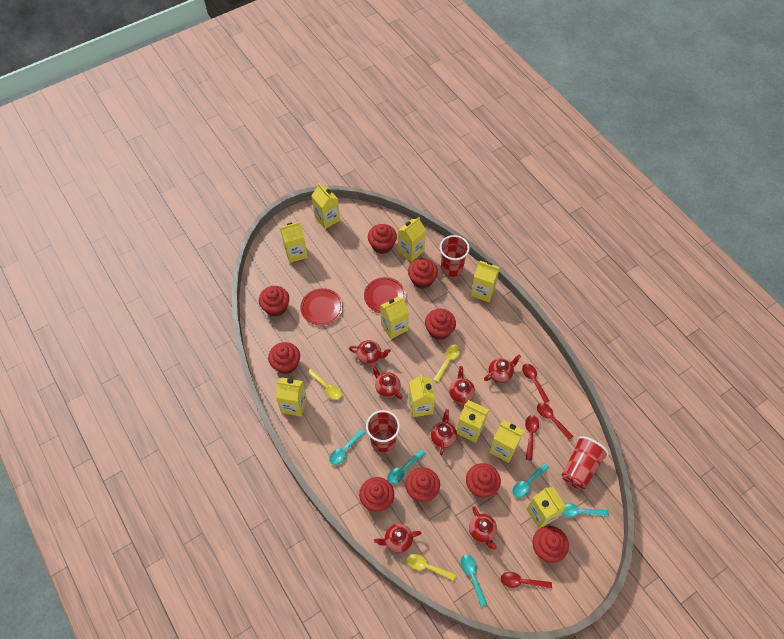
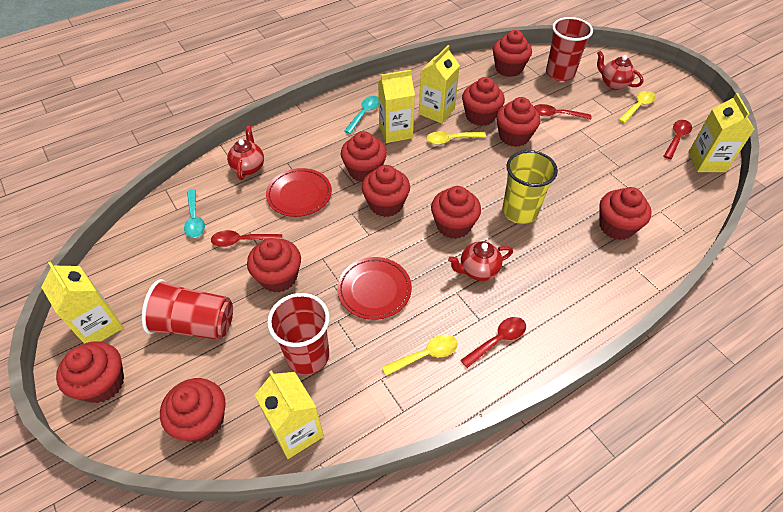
red cupcake: 9 -> 10
red teapot: 7 -> 3
turquoise spoon: 5 -> 2
yellow carton: 10 -> 5
yellow cup: 0 -> 1

